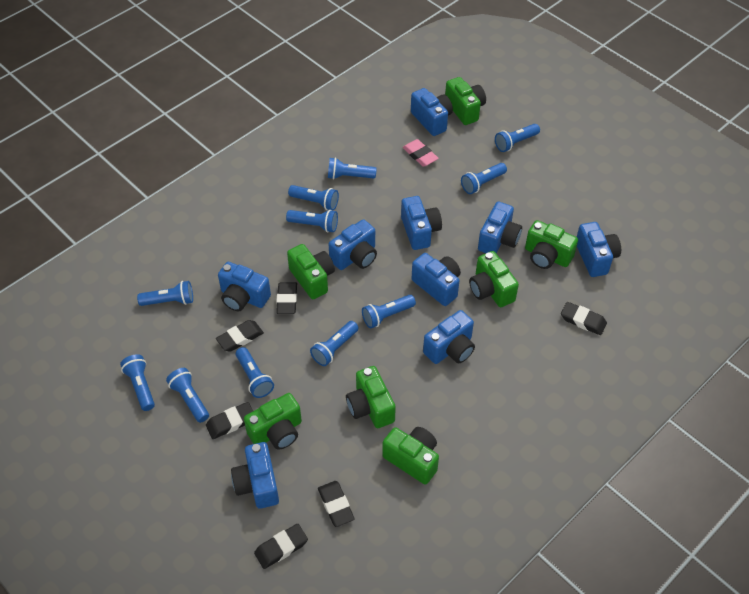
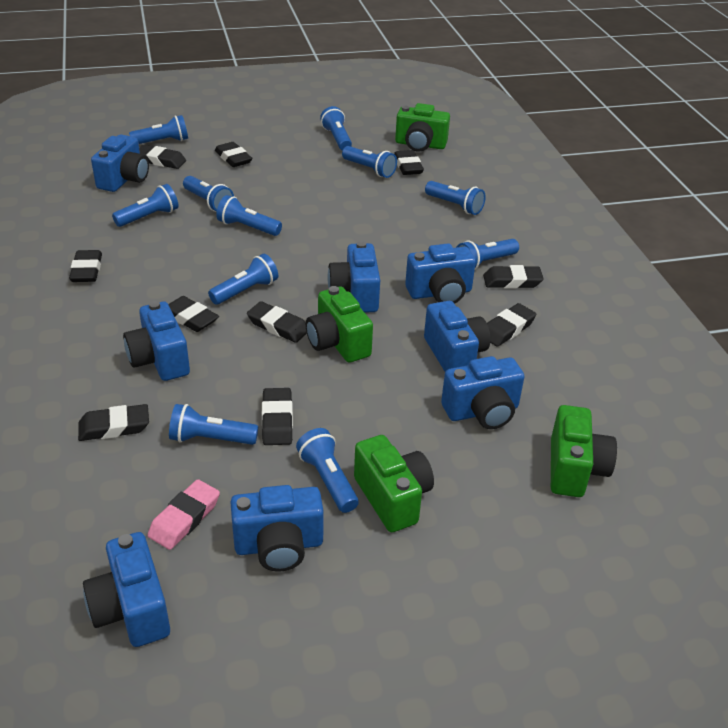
black eraser: 6 -> 10
blue camera: 9 -> 8
green camera: 7 -> 4

